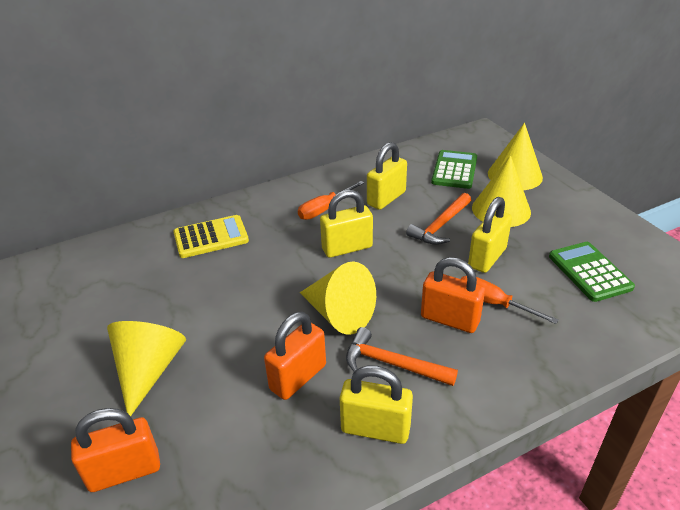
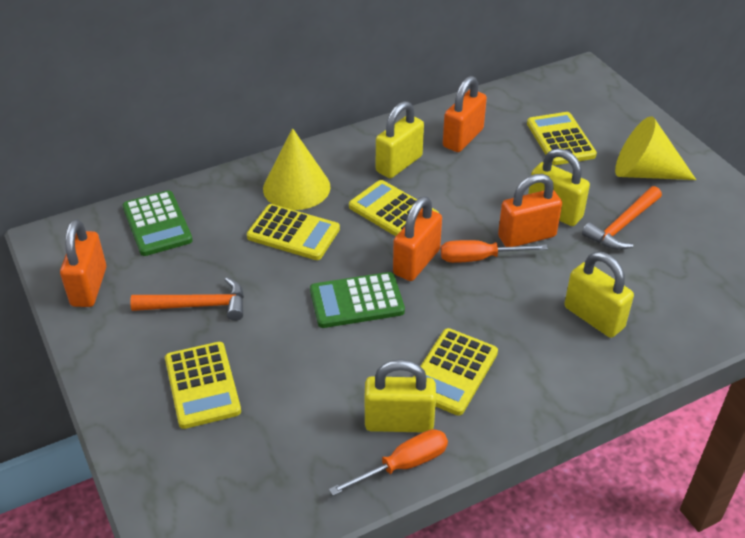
orange padlock: 3 -> 4
yellow calculator: 1 -> 5
yellow cone: 4 -> 2

